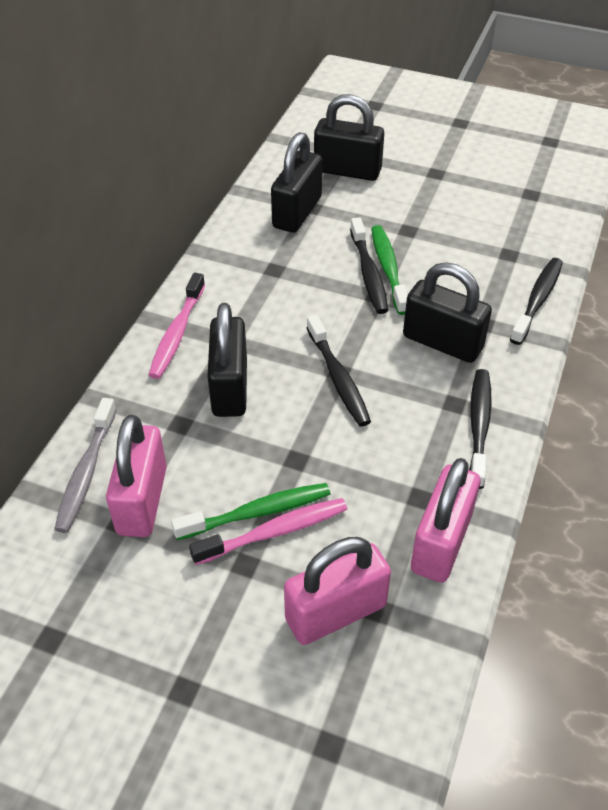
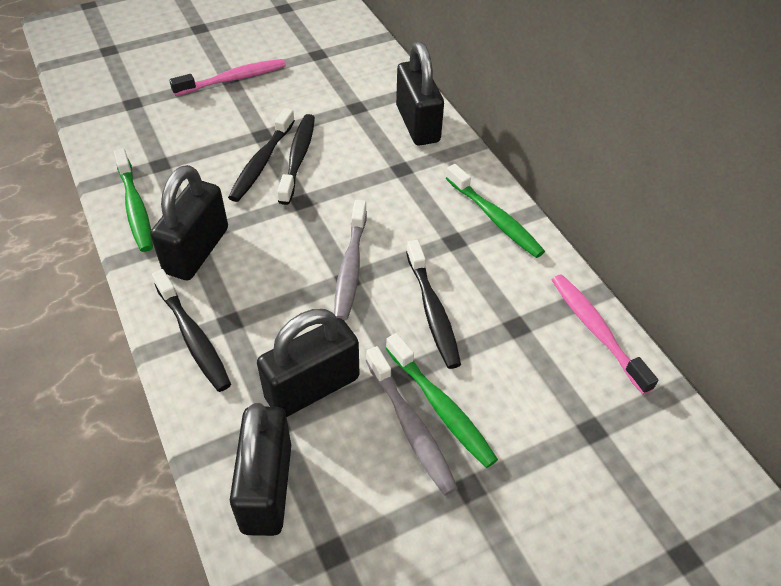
green toothbrush: 2 -> 3
grey toothbrush: 1 -> 2
pink padlock: 3 -> 0

